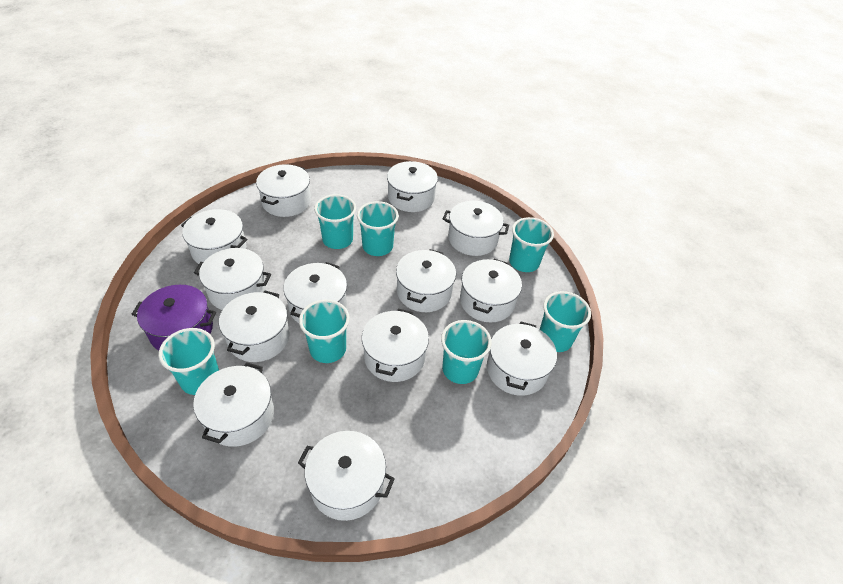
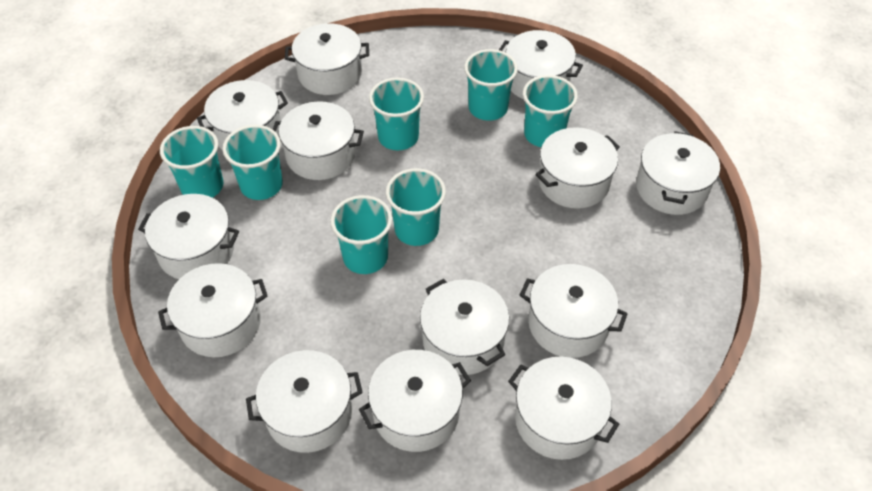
purple pot: 1 -> 0

